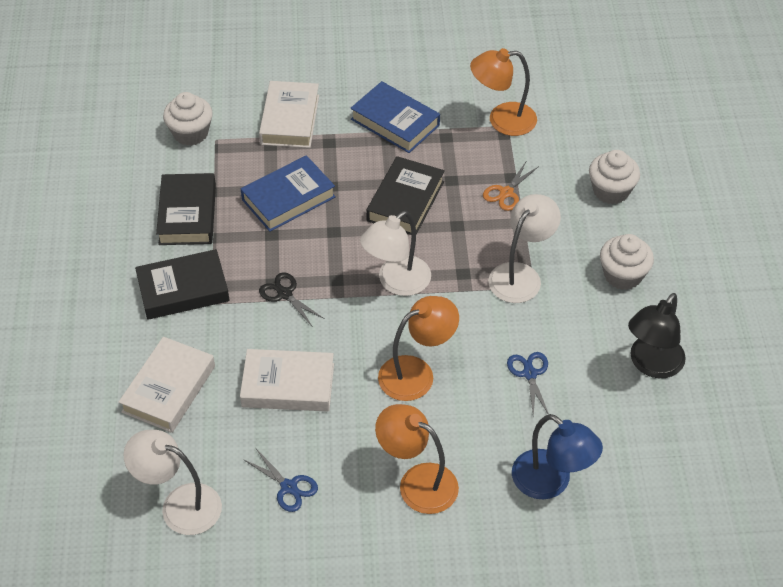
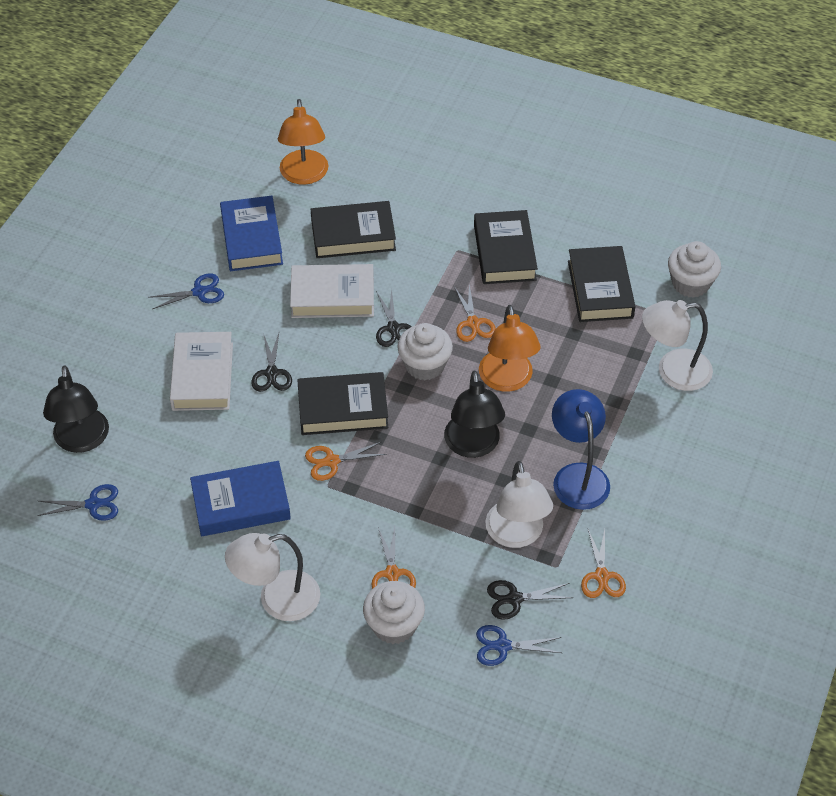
black book: 3 -> 4
black lamp: 1 -> 2
black scissors: 1 -> 3
blue scissors: 2 -> 3
orange lamp: 3 -> 2
orange scissors: 1 -> 4
white book: 3 -> 2

